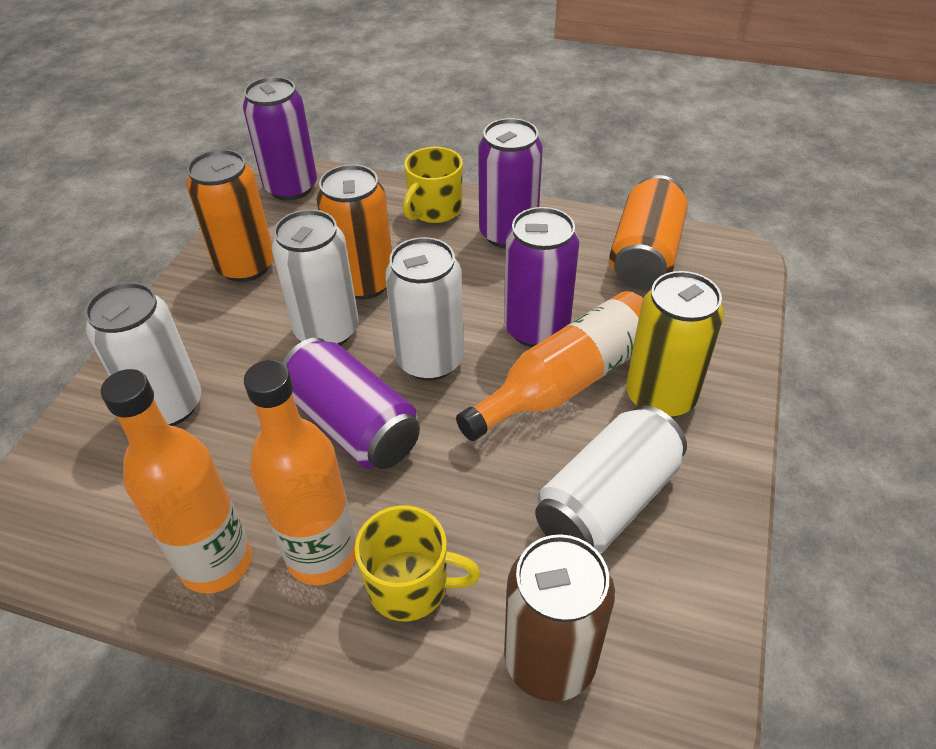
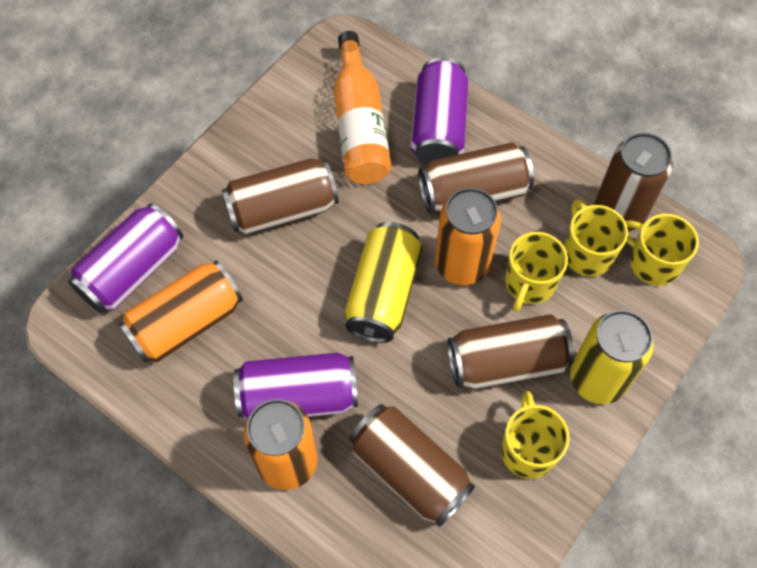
brown can: 1 -> 5
orange bottle: 3 -> 1
purple can: 4 -> 3
white can: 4 -> 0
yellow can: 1 -> 2
yellow mug: 2 -> 4

